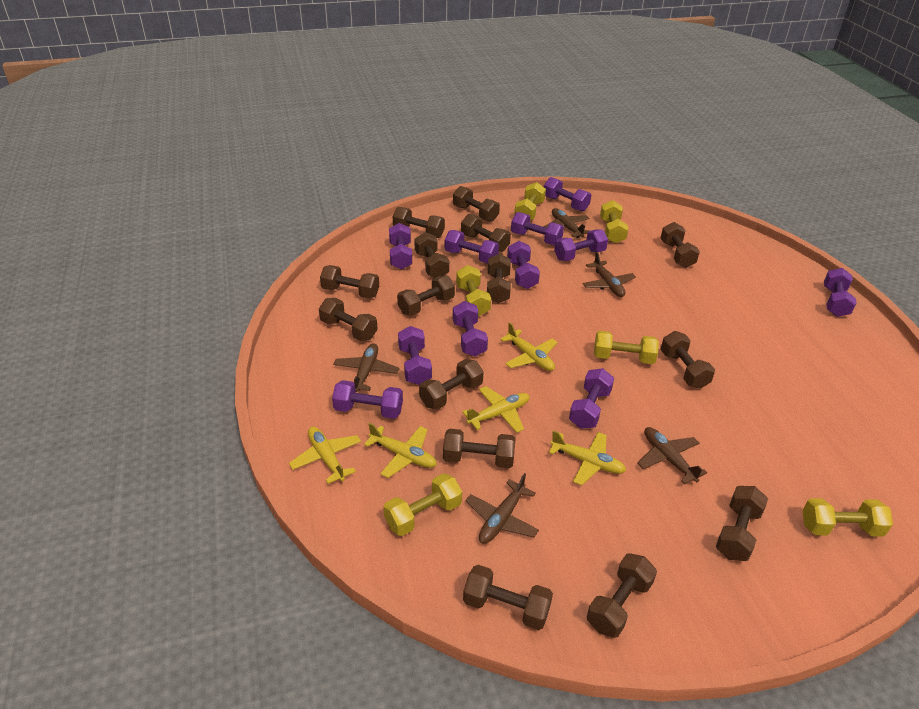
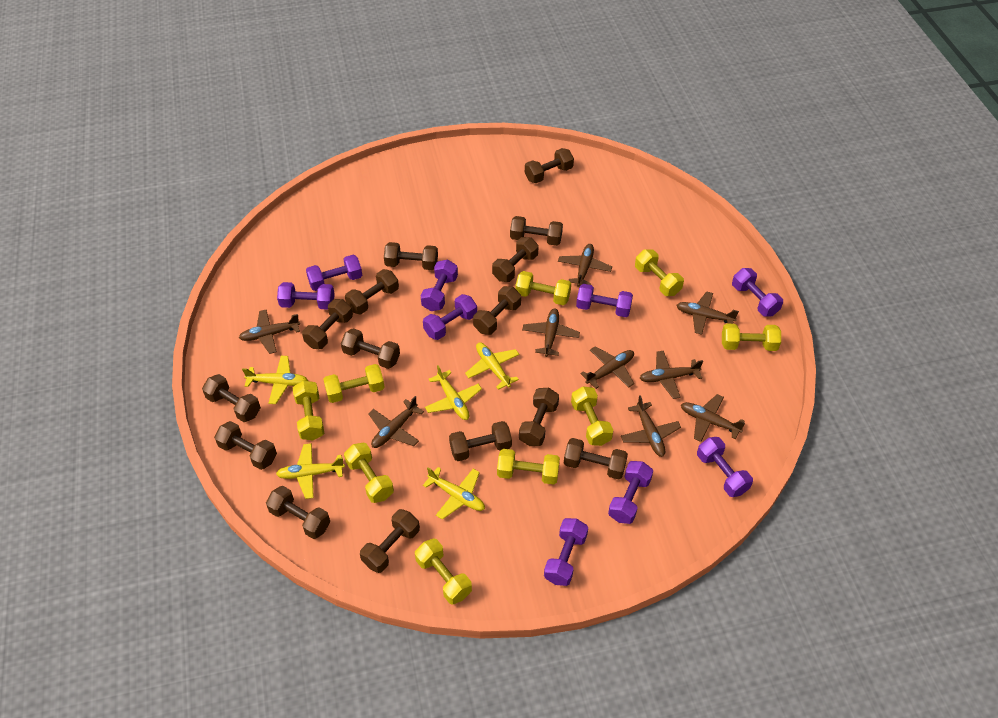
brown plane: 5 -> 9
purple dumbbell: 11 -> 9
yellow dumbbell: 6 -> 9

